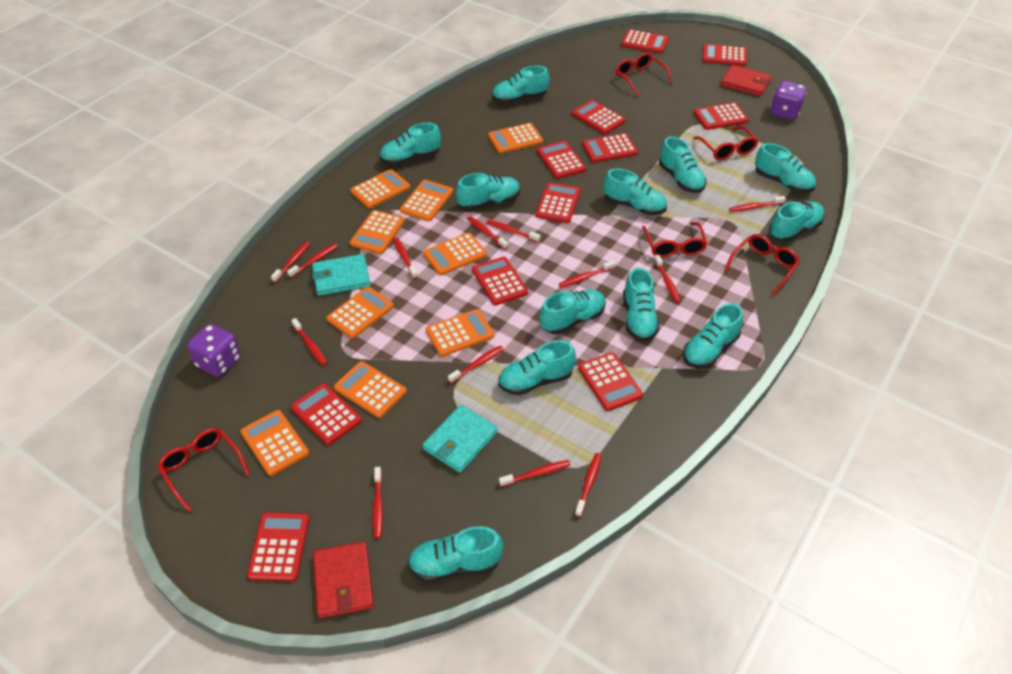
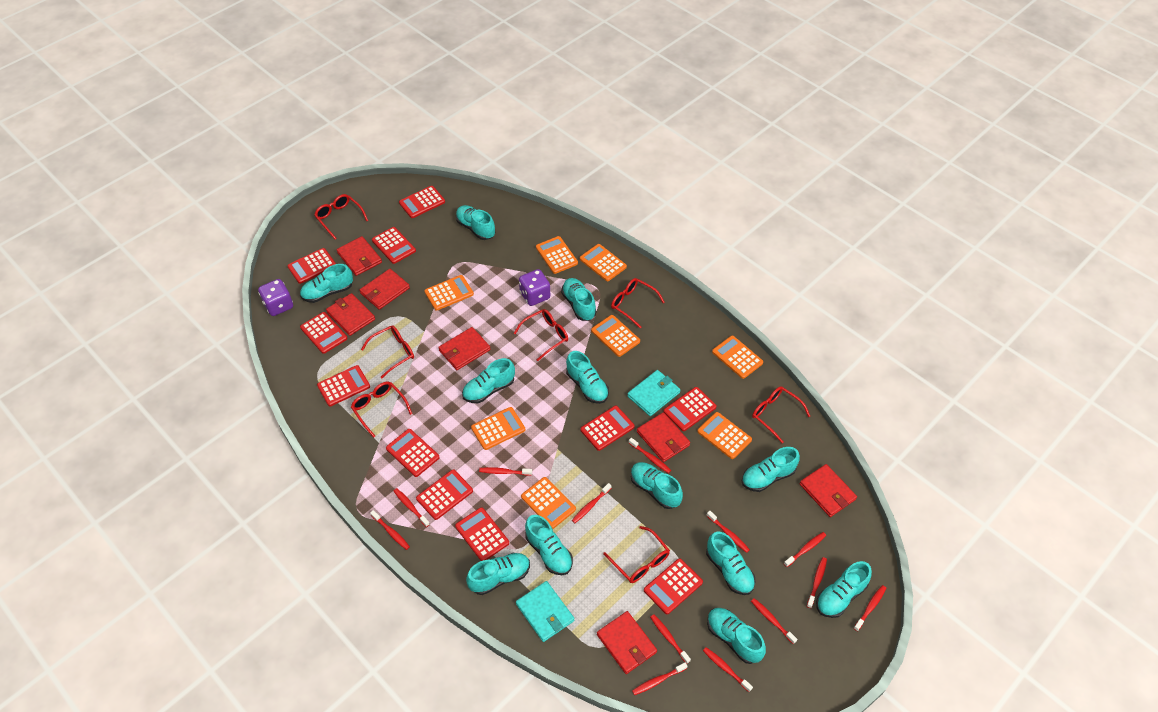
orange calculator: 9 -> 8
red glasses: 5 -> 7
red wallet: 2 -> 7

